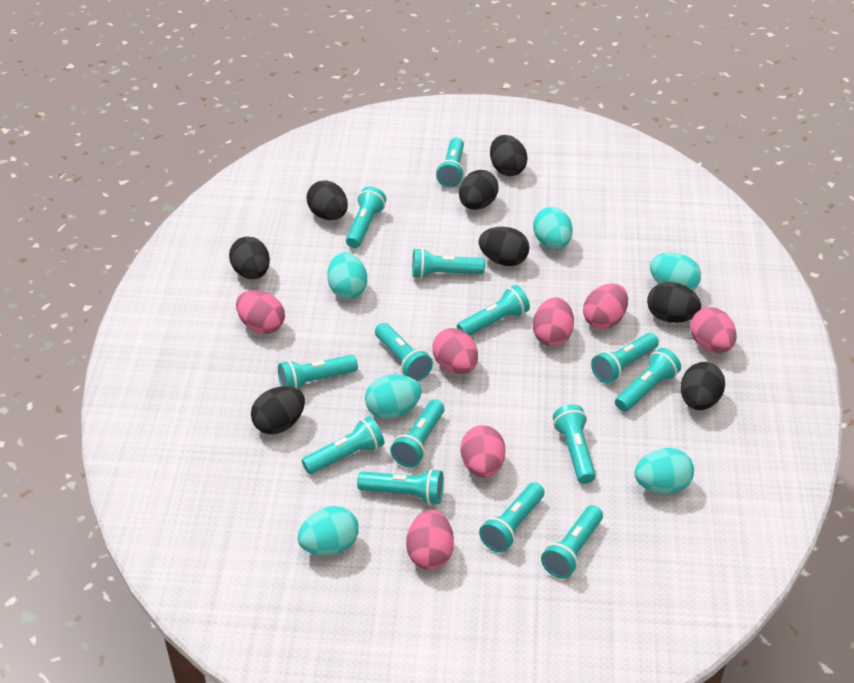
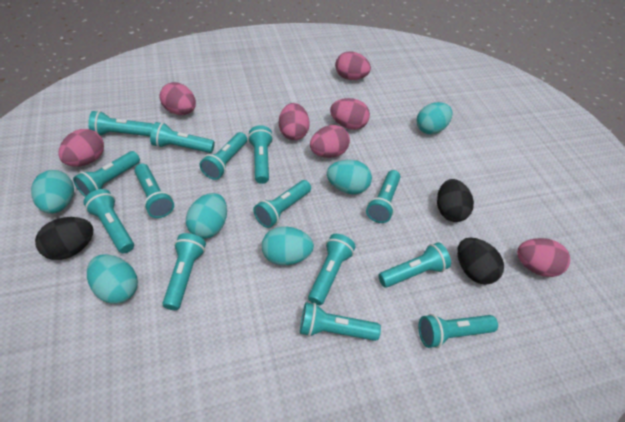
black egg: 8 -> 3

